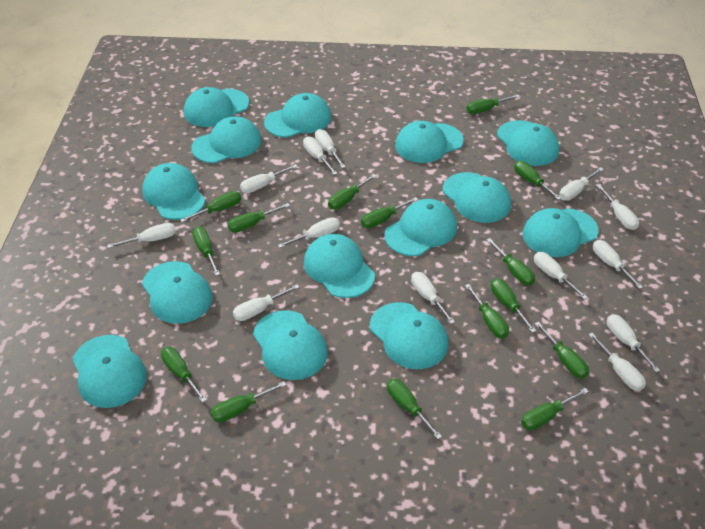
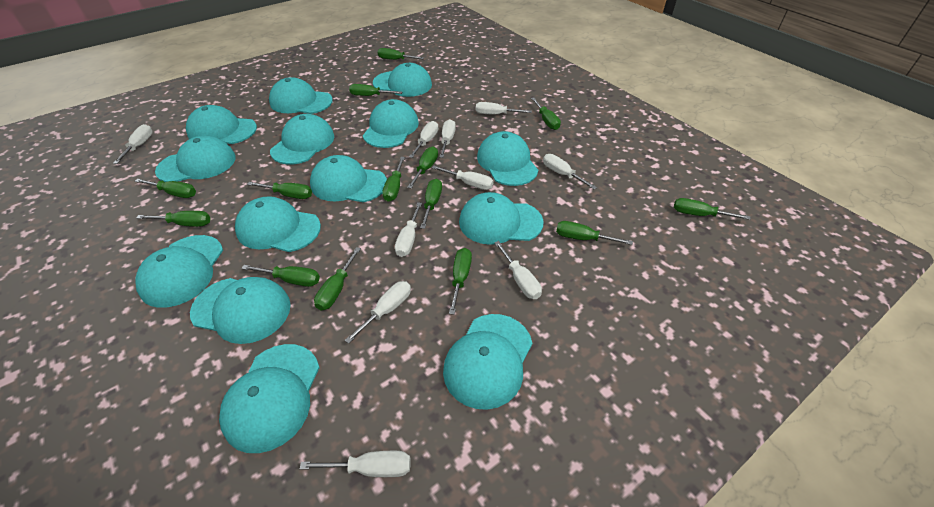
green screwdriver: 15 -> 14
white screwdriver: 13 -> 10

